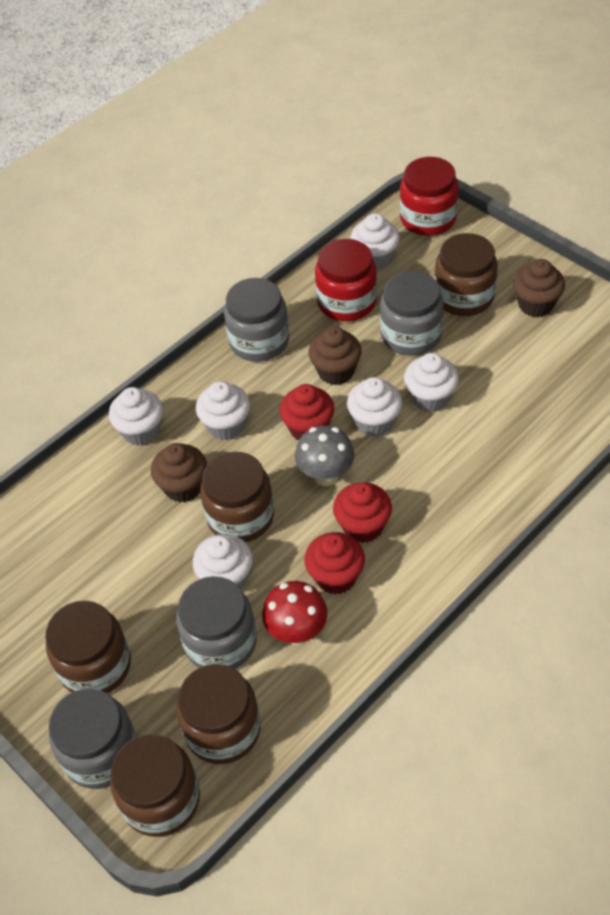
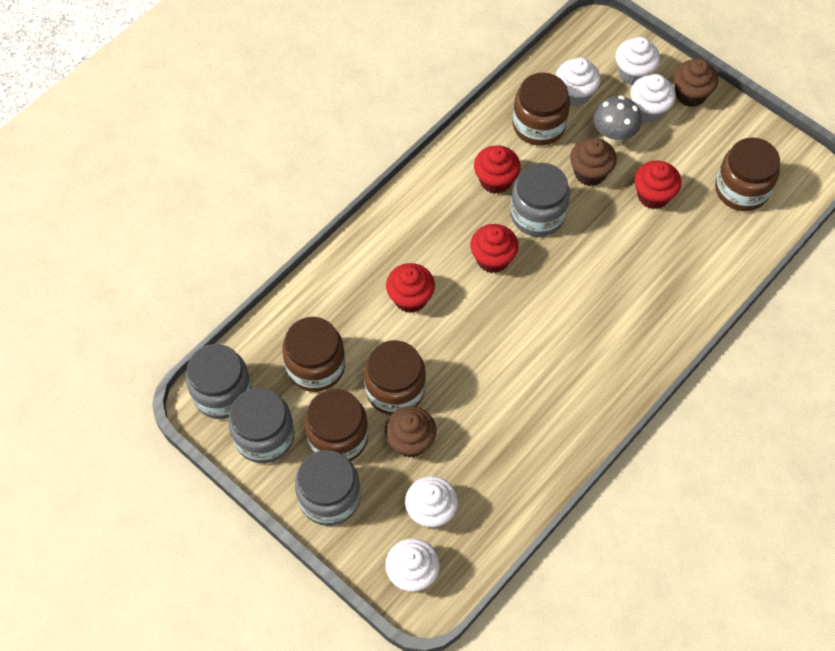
red cupcake: 3 -> 4
red jar: 2 -> 0
red mushroom: 1 -> 0
white cupcake: 6 -> 5

